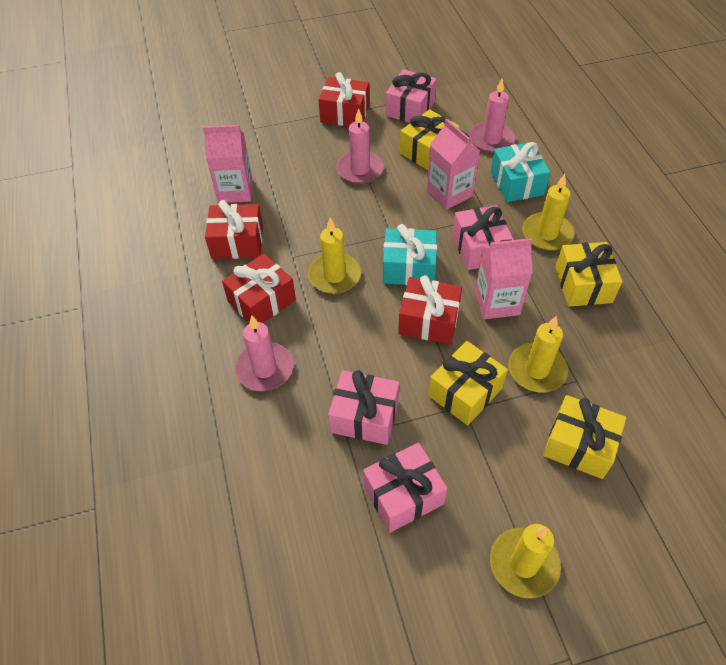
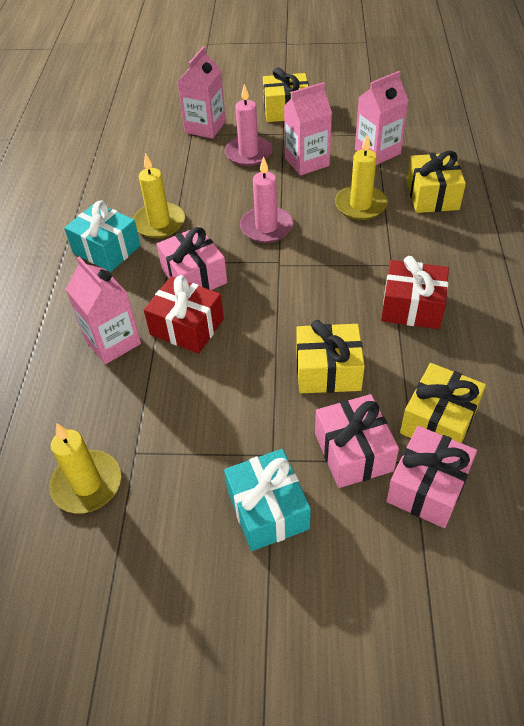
pink candle: 3 -> 2
pink carton: 3 -> 4
pink gift: 4 -> 3
red gift: 4 -> 2
yellow candle: 4 -> 3

